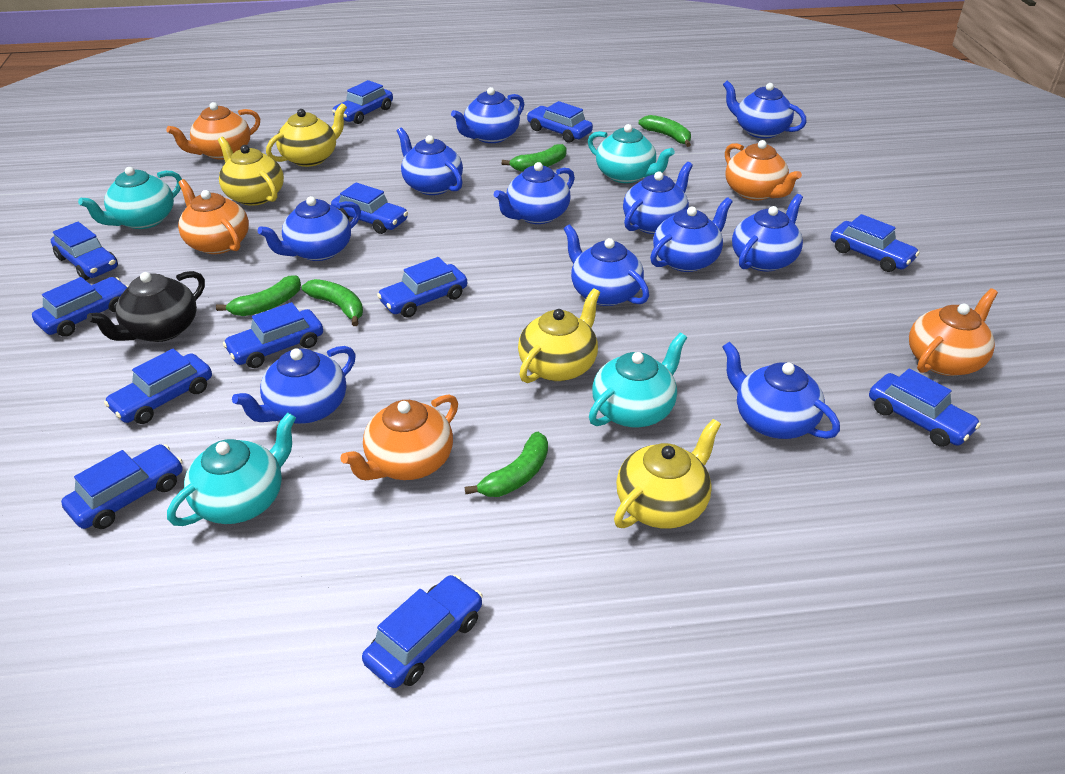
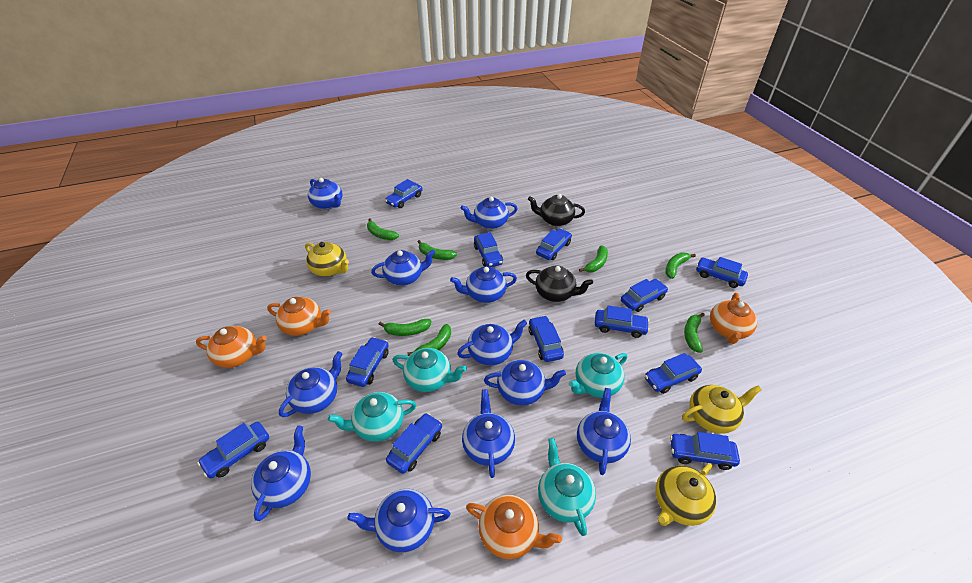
black teapot: 1 -> 2
green banana: 5 -> 7
orange teapot: 5 -> 4
yellow teapot: 4 -> 3

